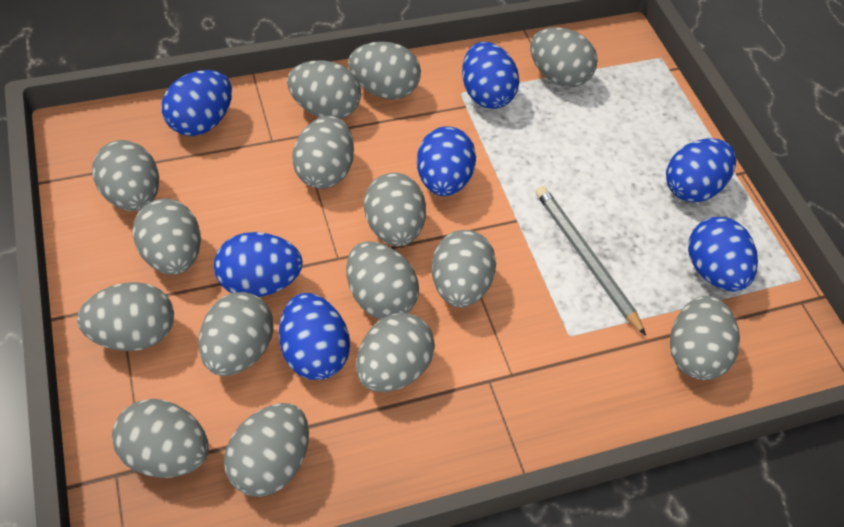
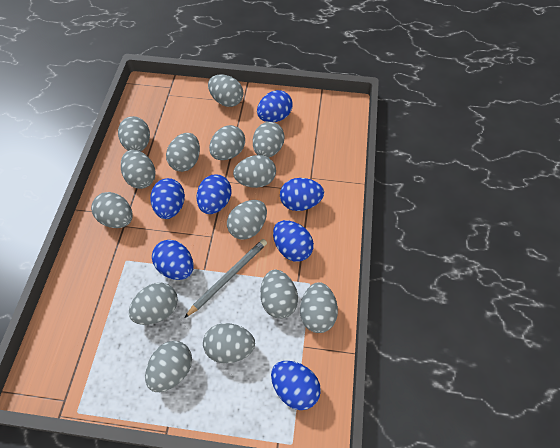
grey egg: 15 -> 14

